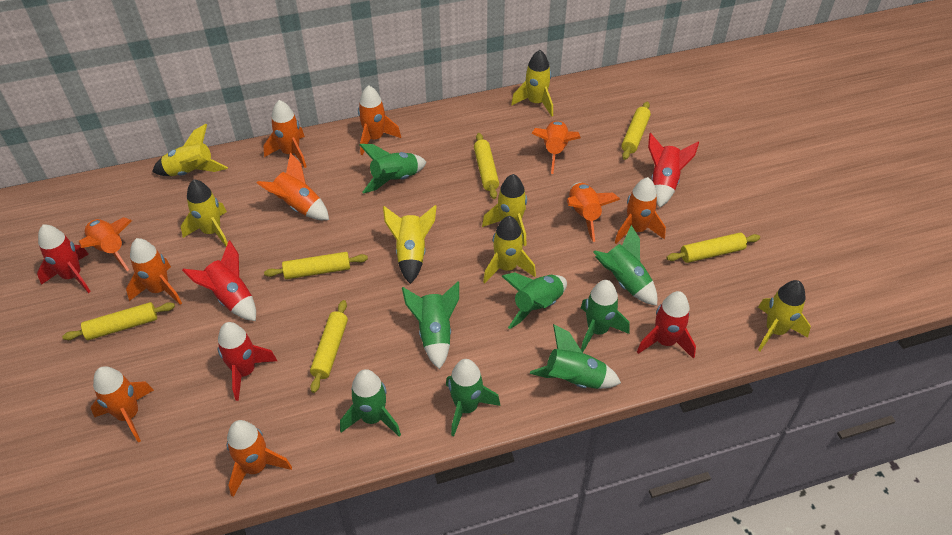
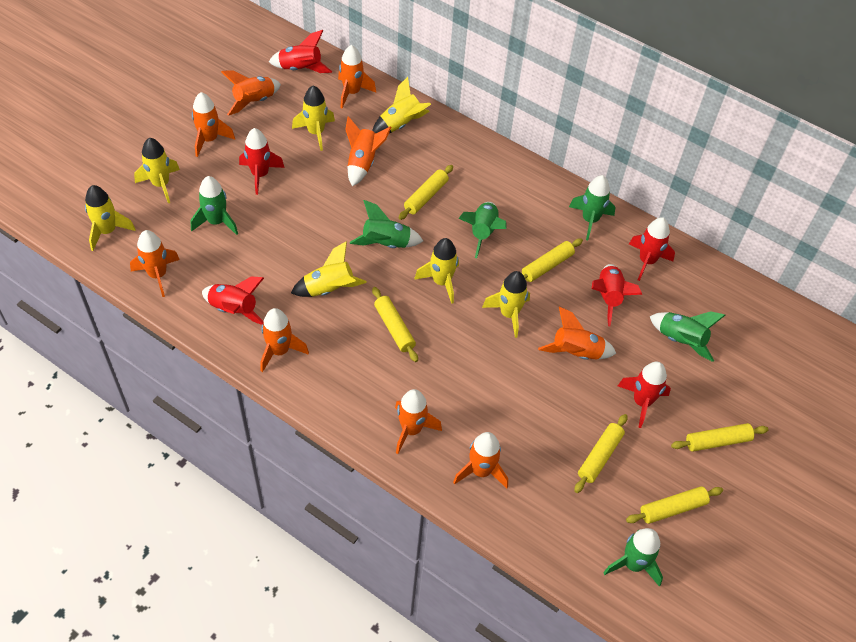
green rocket: 8 -> 6
orange rocket: 10 -> 9
red rocket: 5 -> 6

